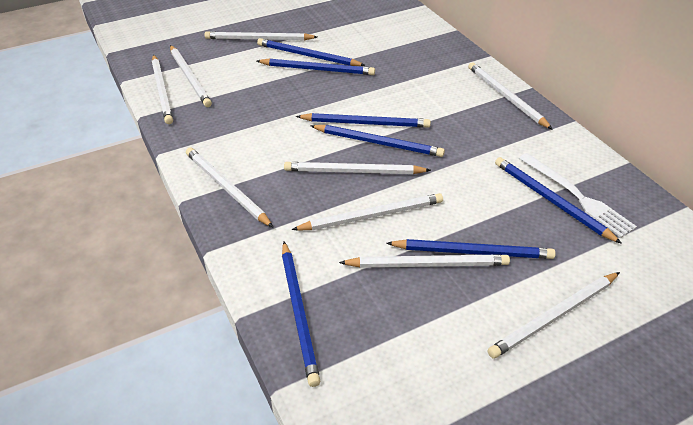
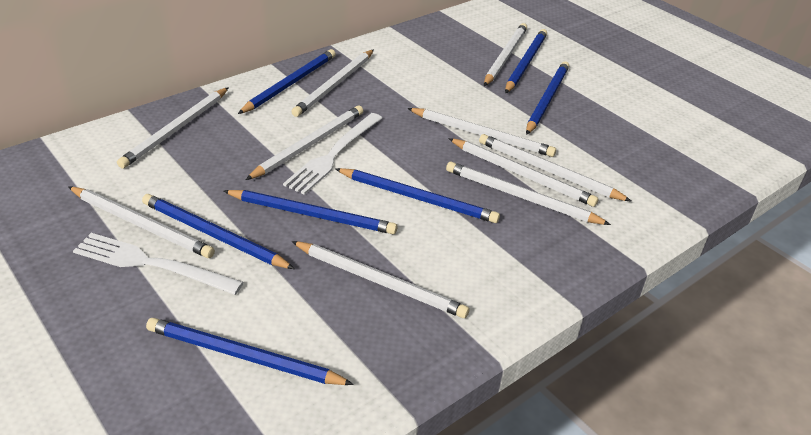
white fork: 1 -> 2
white pencil: 9 -> 10

